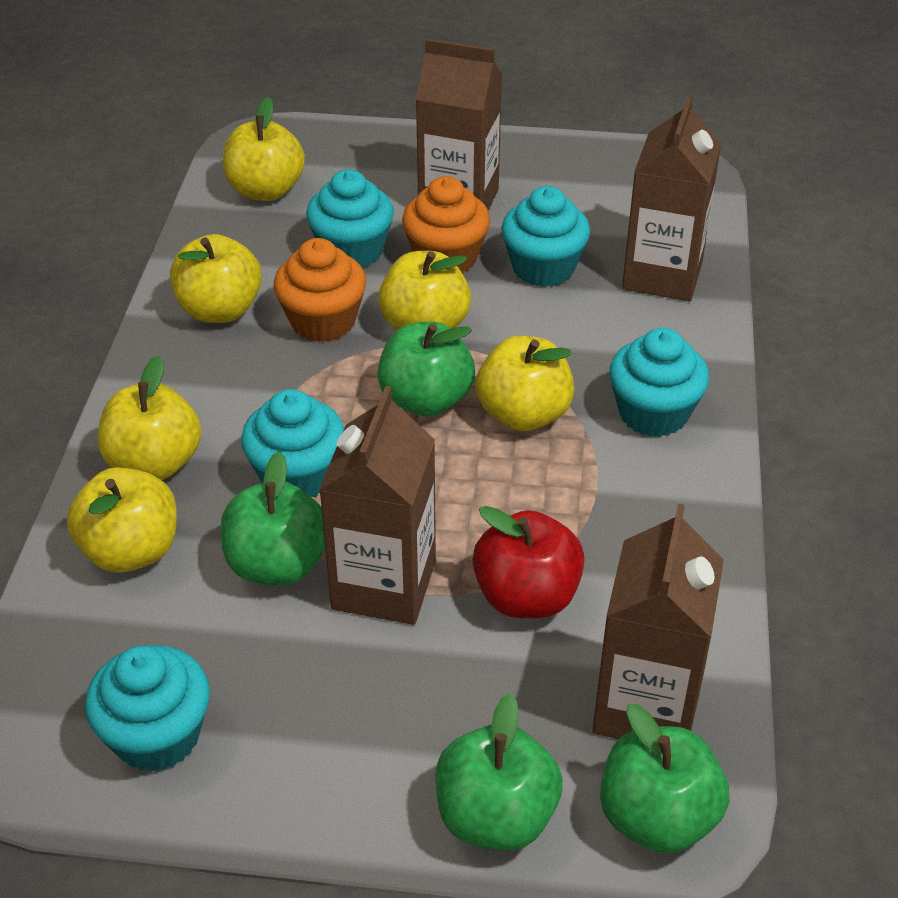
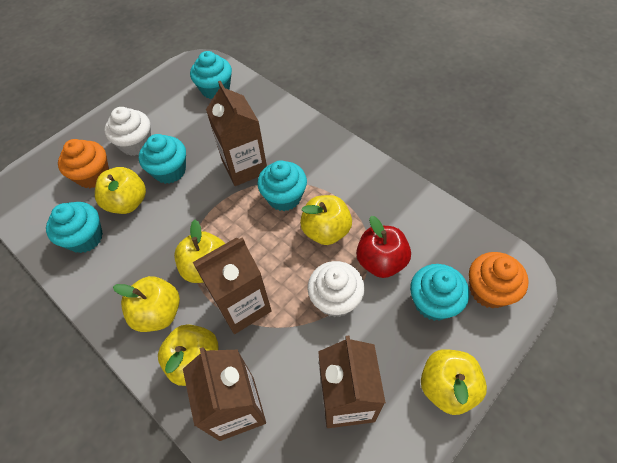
green apple: 4 -> 0
white cupcake: 0 -> 2

